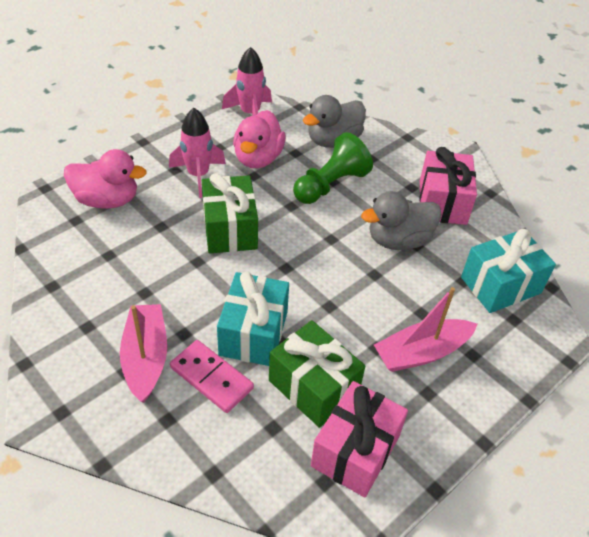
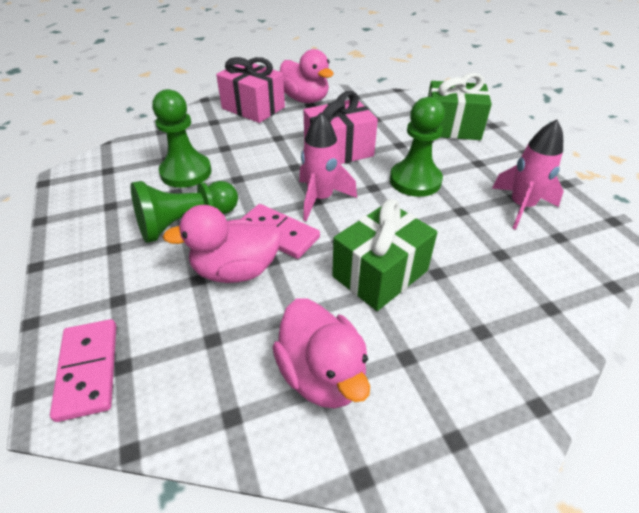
green pawn: 1 -> 3
grey duck: 2 -> 0
pink boat: 2 -> 0
pink domino: 1 -> 2
pink duck: 2 -> 3
turquoise gift: 2 -> 0

